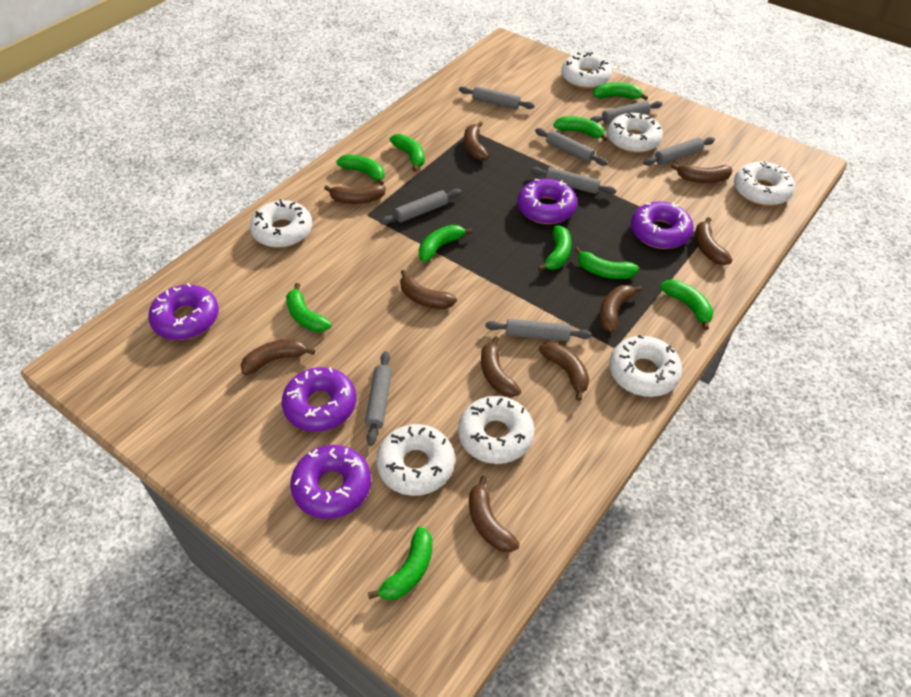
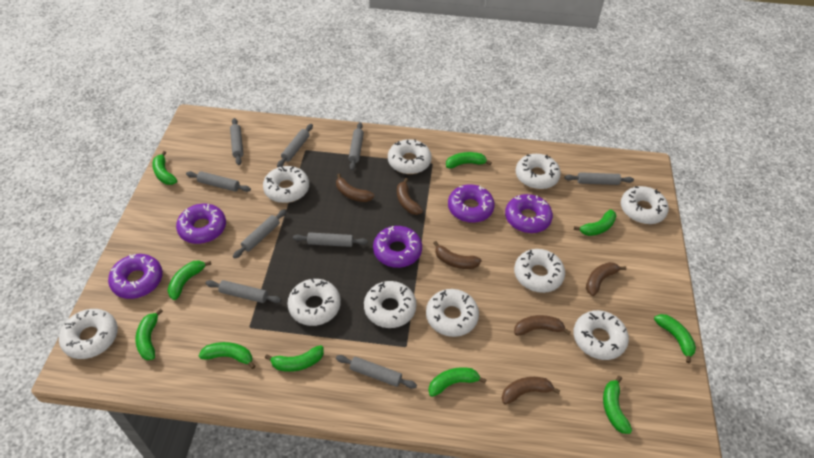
brown banana: 10 -> 6
grey rolling pin: 8 -> 9
white donut: 7 -> 10

